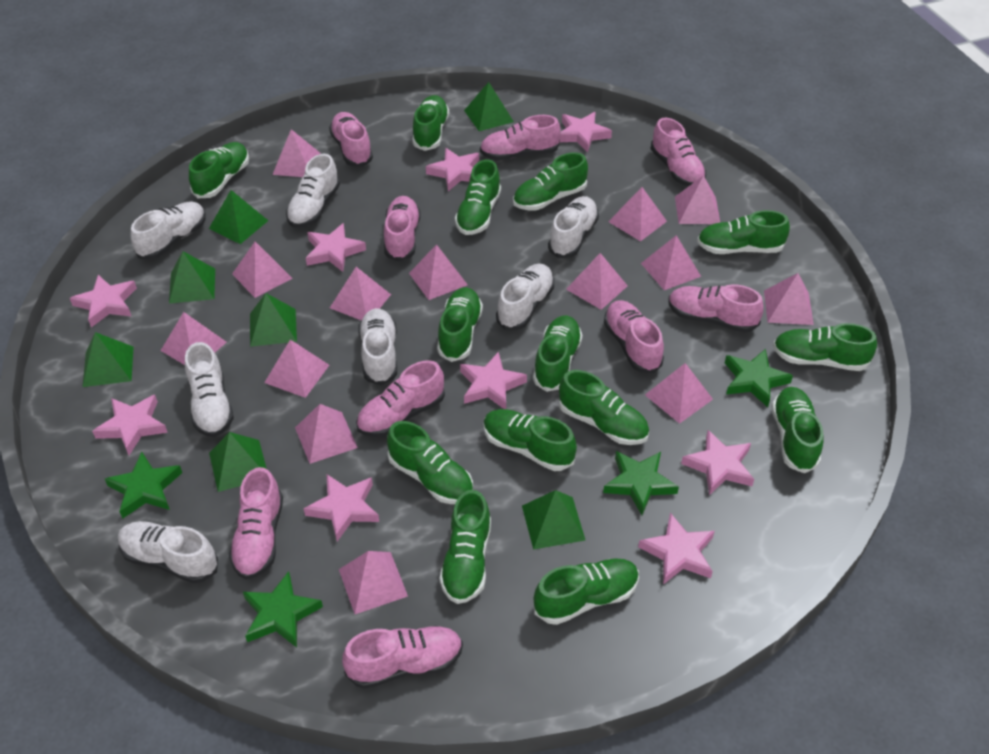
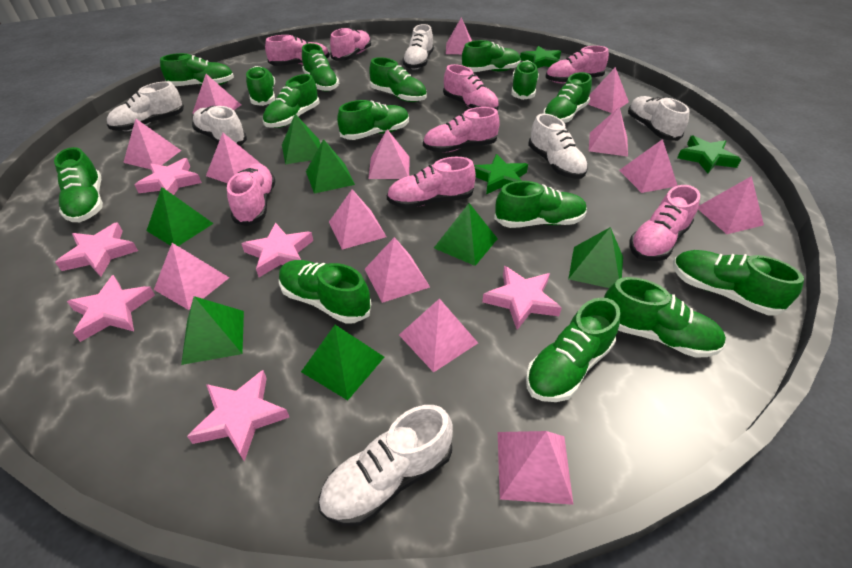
green shoe: 14 -> 15
green star: 4 -> 3
pink shoe: 9 -> 8
pink star: 9 -> 6
white shoe: 7 -> 6

